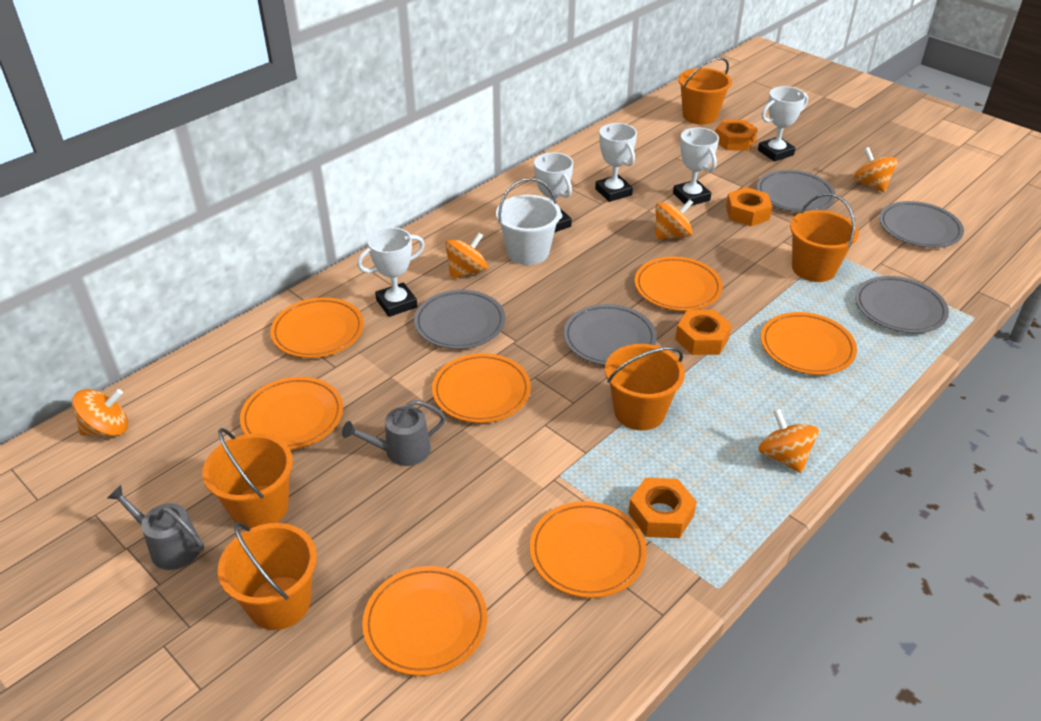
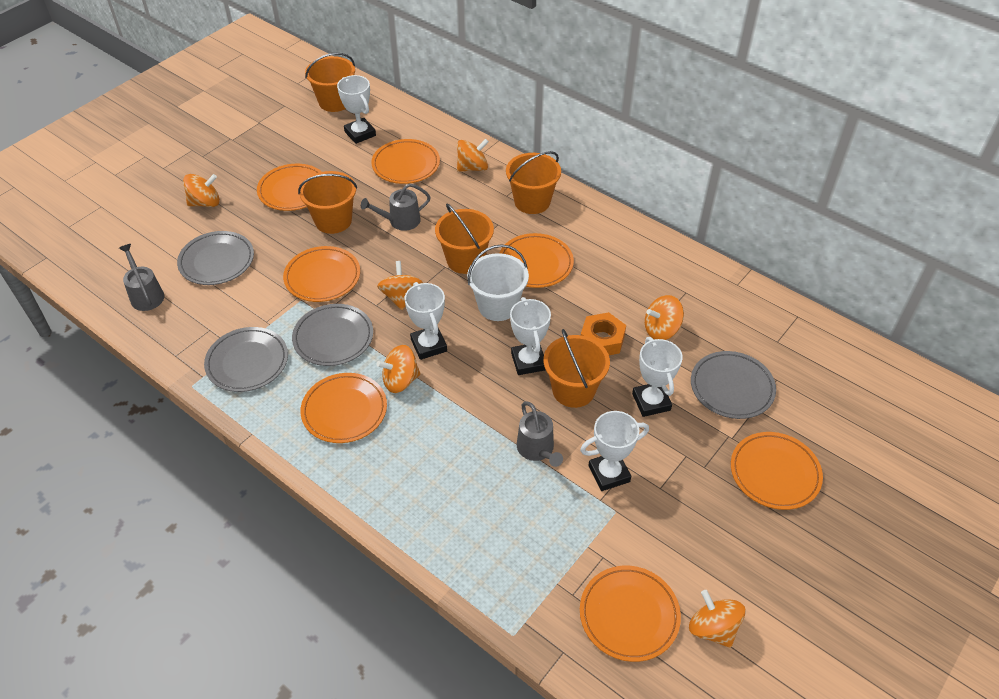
grey plate: 5 -> 4
grey watering can: 2 -> 3
orange nut: 4 -> 1
orange spinning top: 5 -> 6

